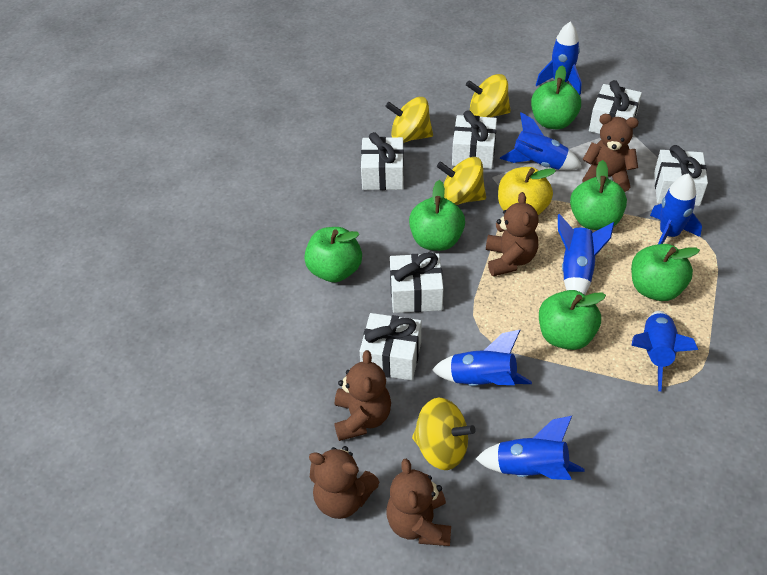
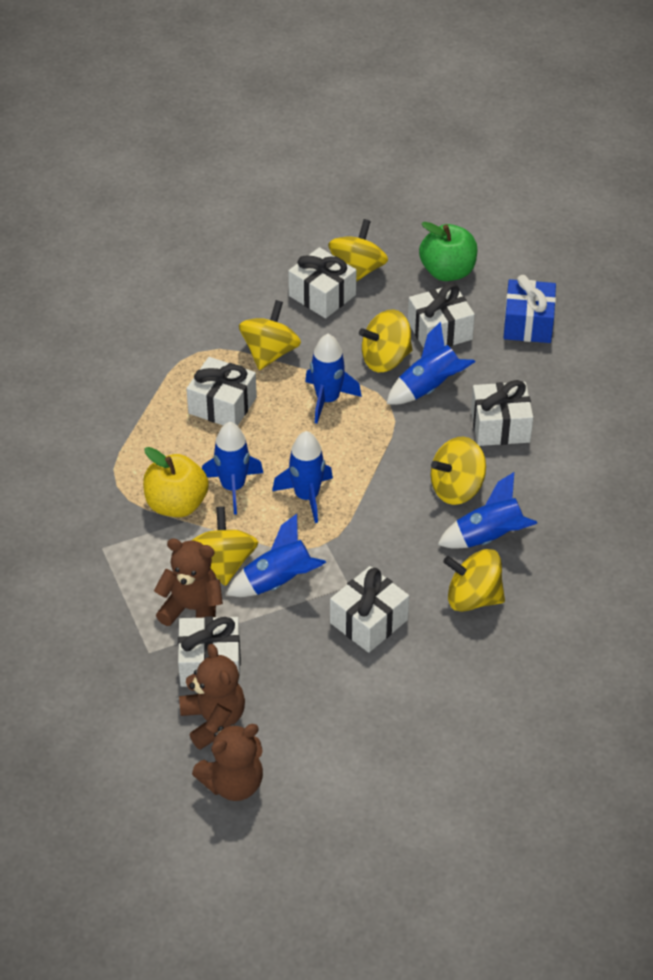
blue gift: 0 -> 1
blue rocket: 7 -> 6
brown teddy bear: 5 -> 3
green apple: 6 -> 1
yellow spinning top: 4 -> 6

